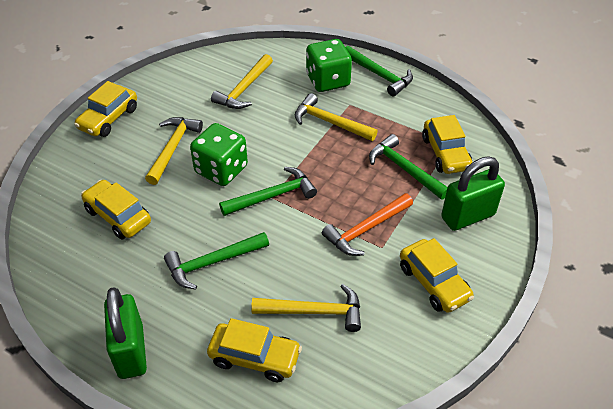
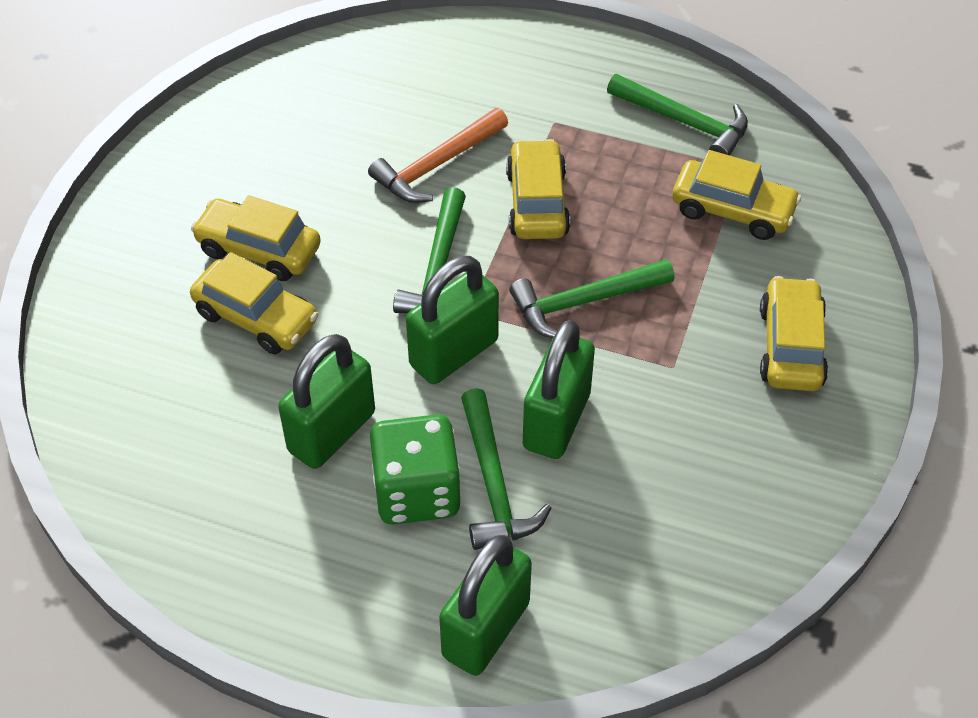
green dice: 2 -> 1
green padlock: 2 -> 4
yellow hammer: 4 -> 0

